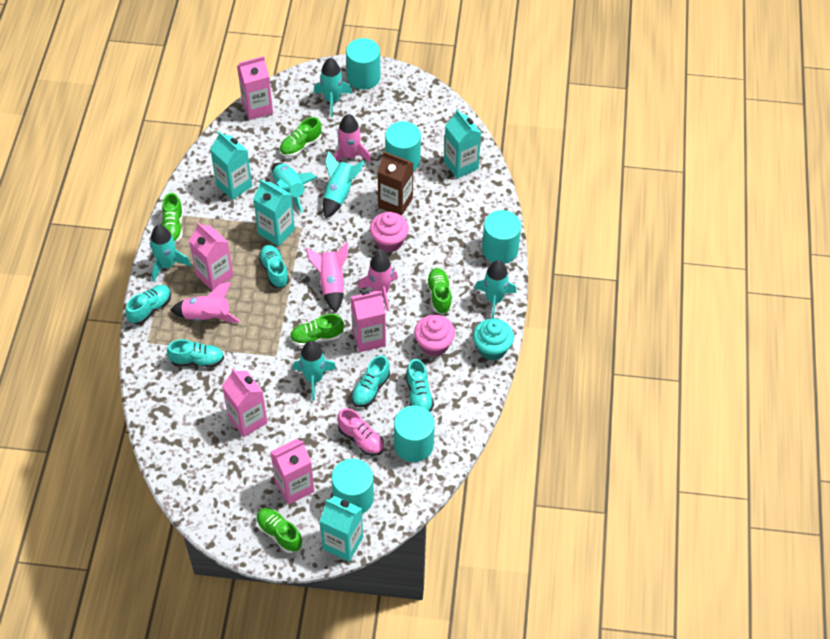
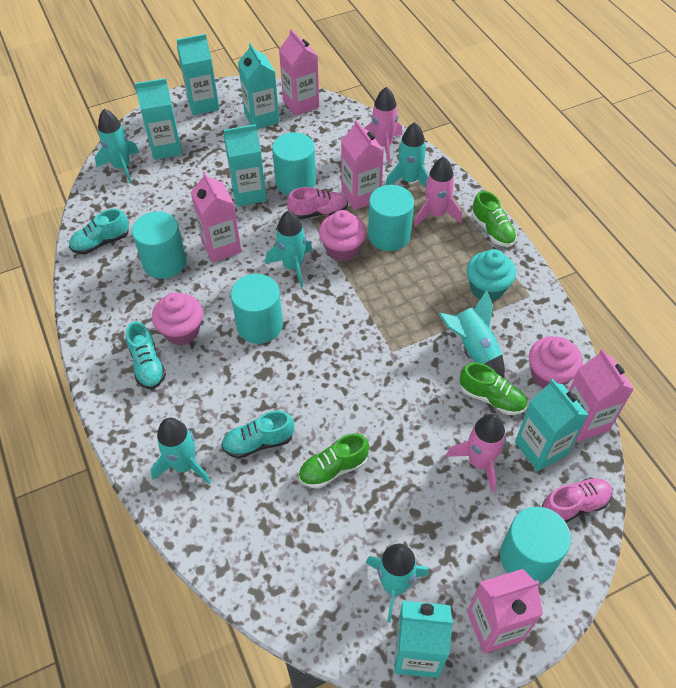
brown carton: 1 -> 0
green shoe: 5 -> 3
pink cupcake: 2 -> 3
pink rocket: 4 -> 3
pink shoe: 1 -> 2
turquoise carton: 4 -> 6
turquoise shoe: 5 -> 3

